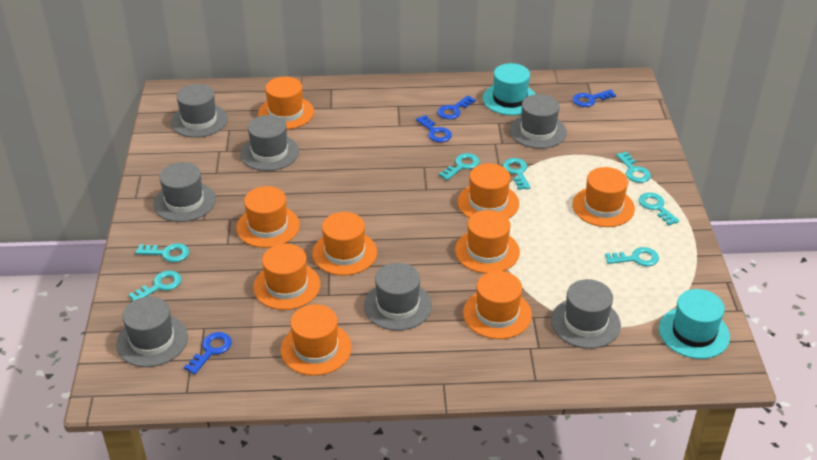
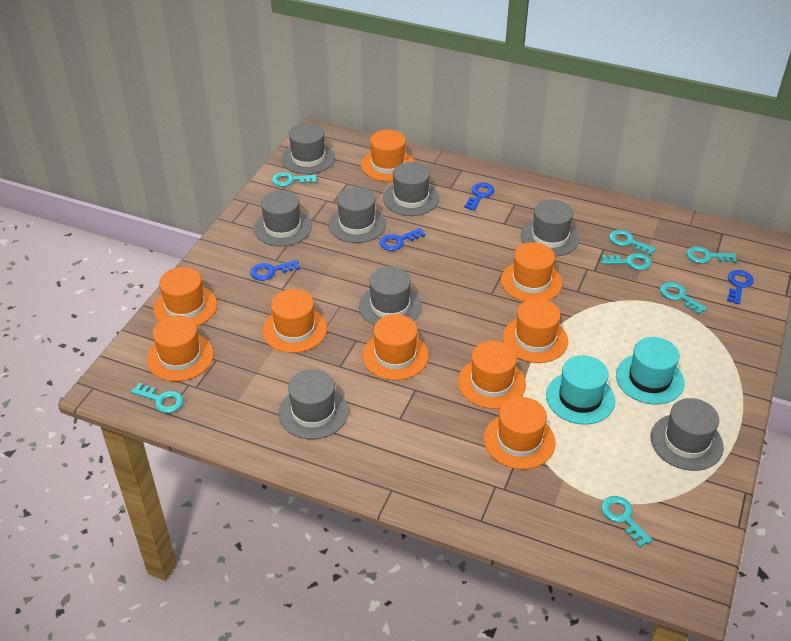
grey hat: 7 -> 8

